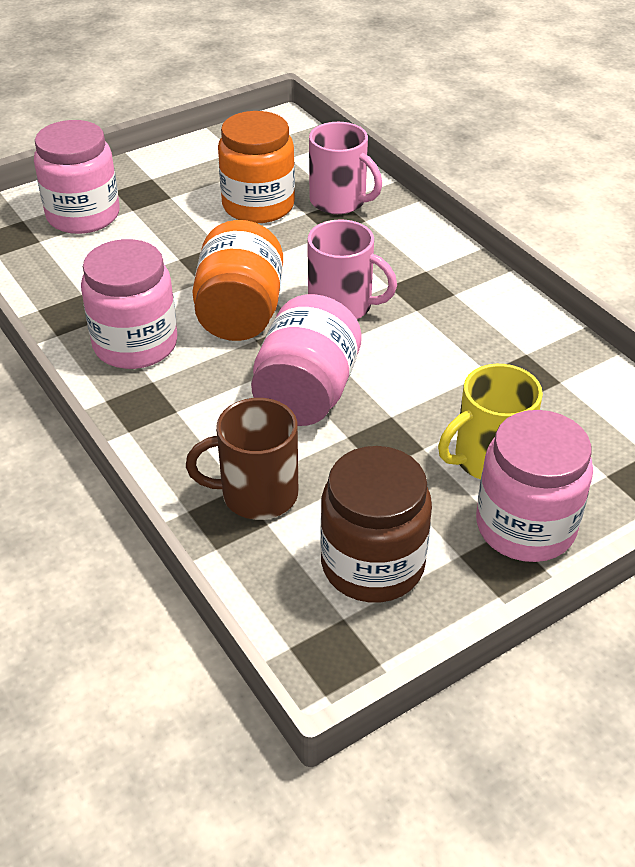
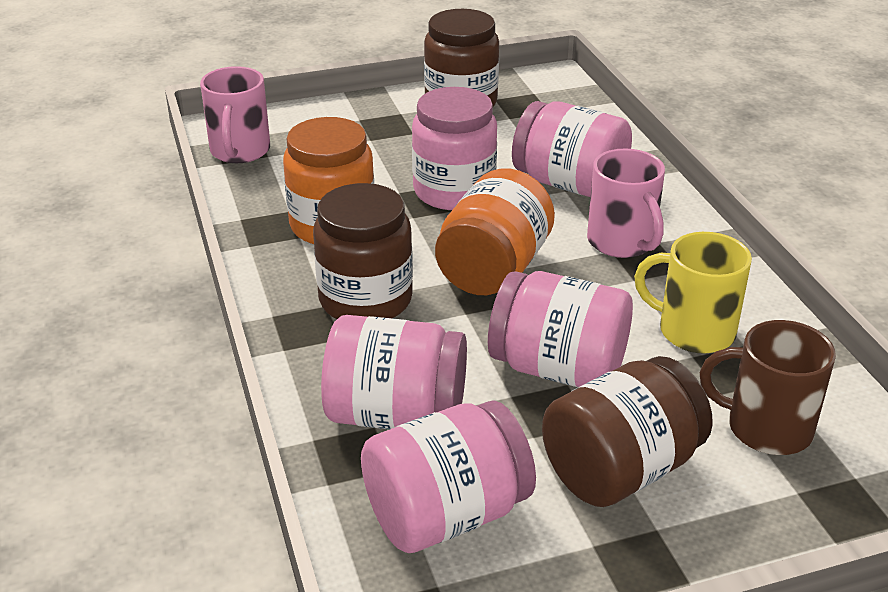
brown jar: 1 -> 3
pink jar: 4 -> 5

